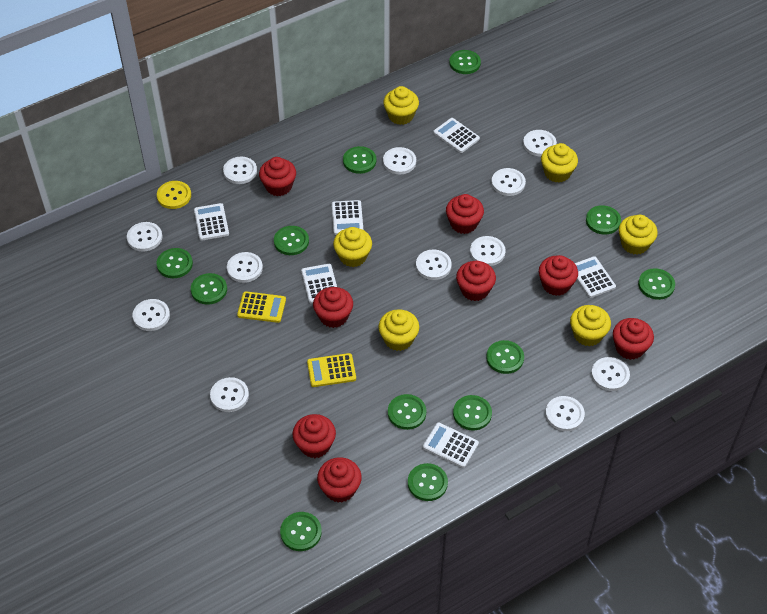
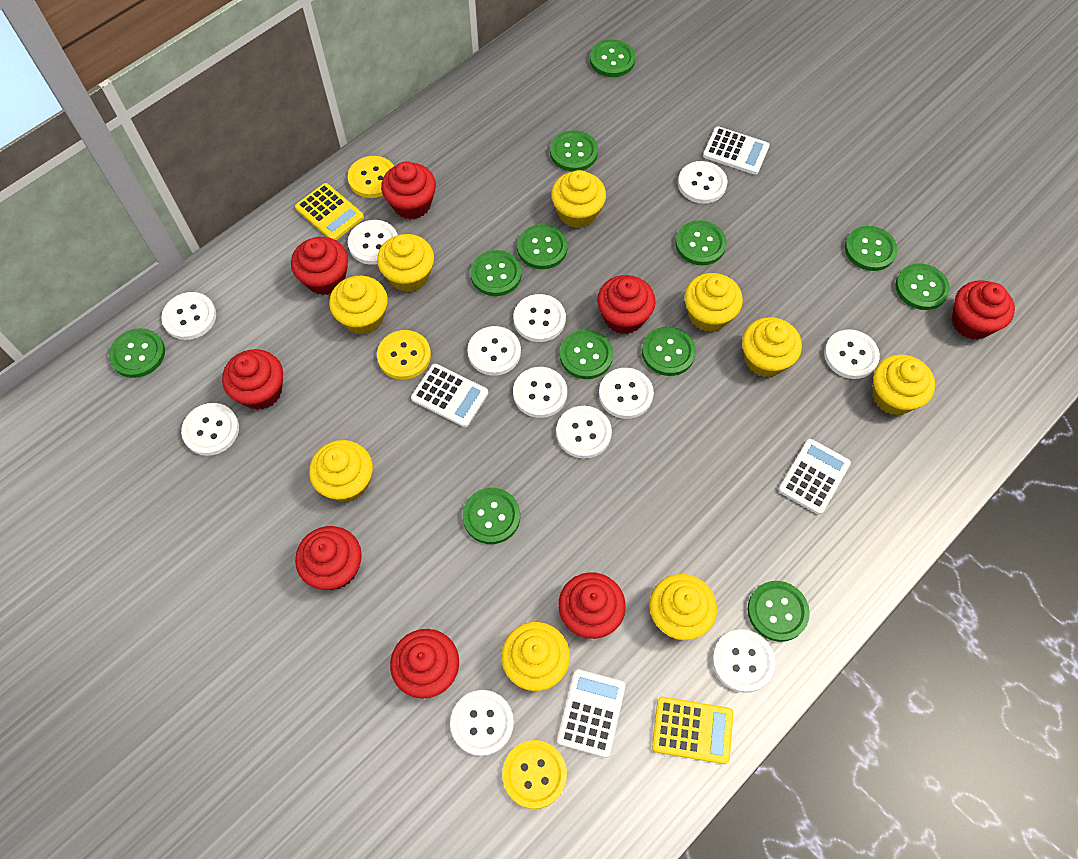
white calculator: 6 -> 4
yellow button: 1 -> 3
yellow cupcake: 6 -> 9

